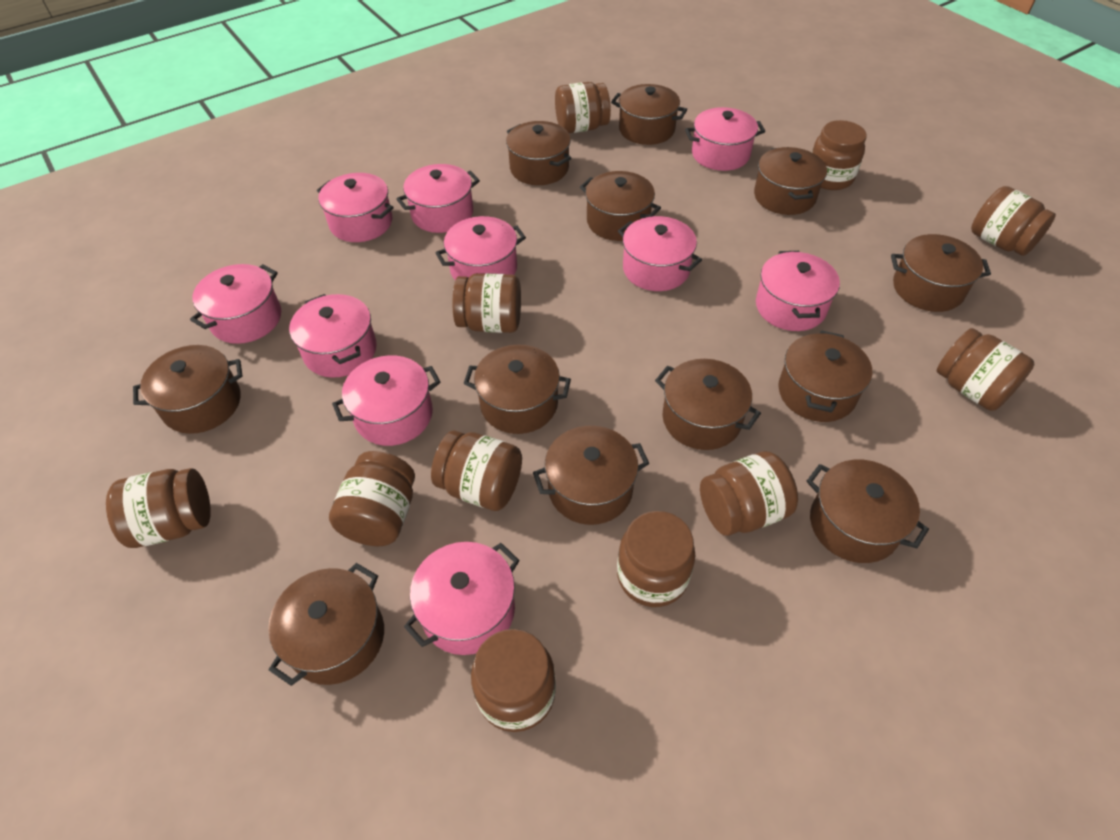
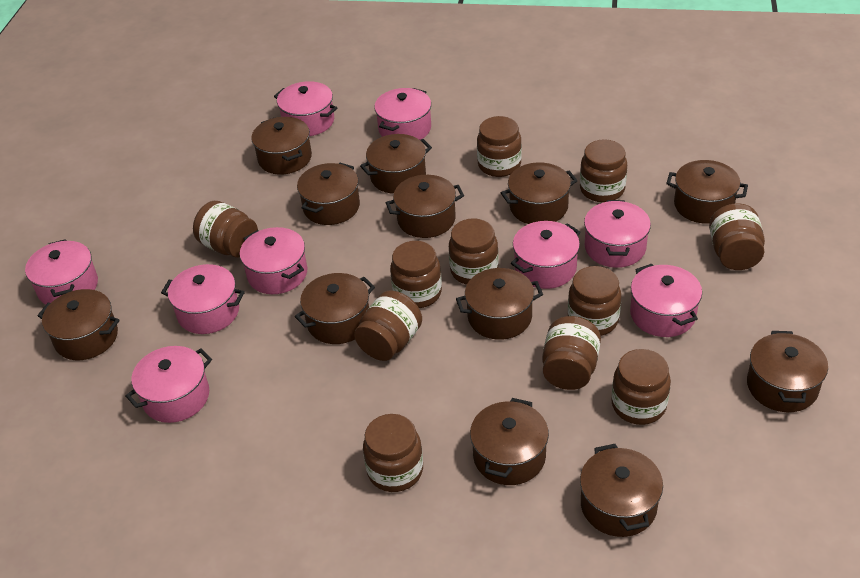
pink pot: 10 -> 9

